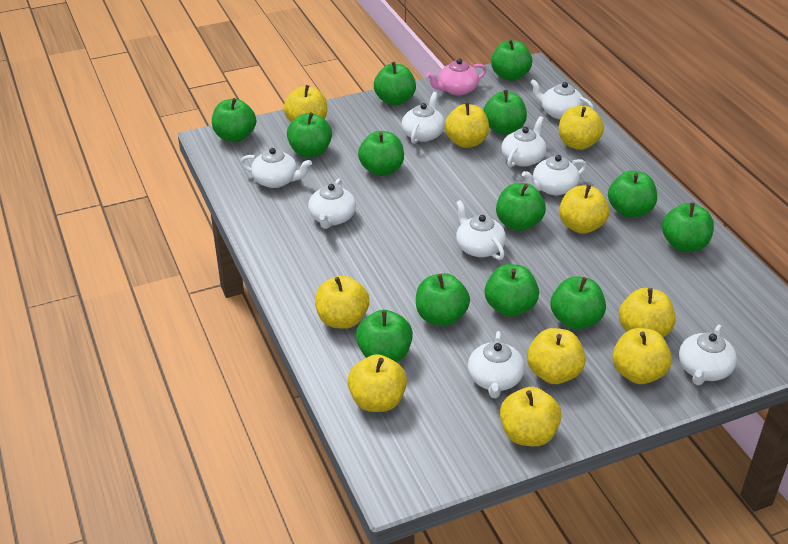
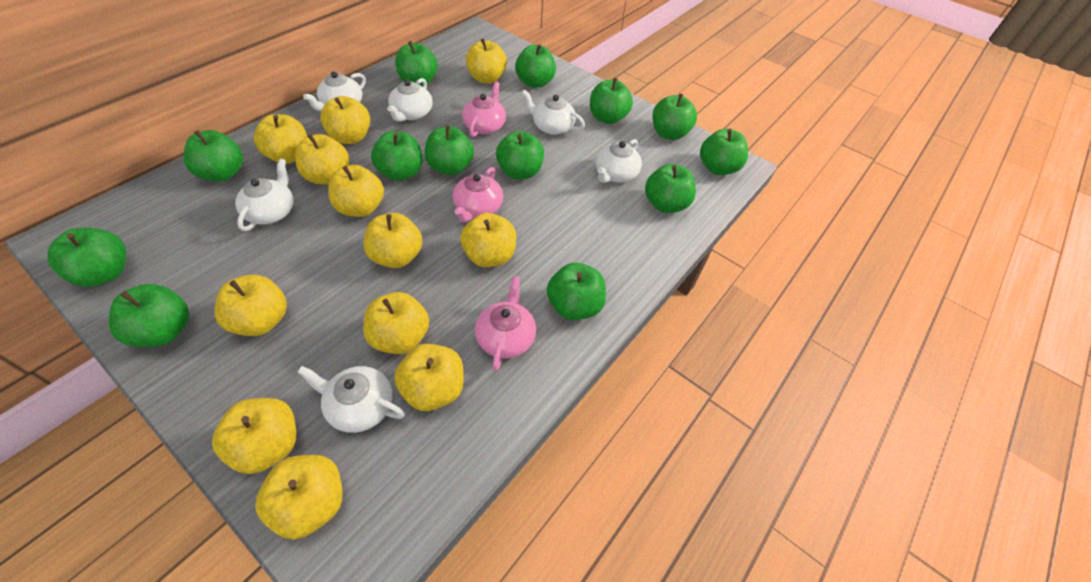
pink teapot: 1 -> 3
white teapot: 9 -> 6
yellow apple: 10 -> 12

